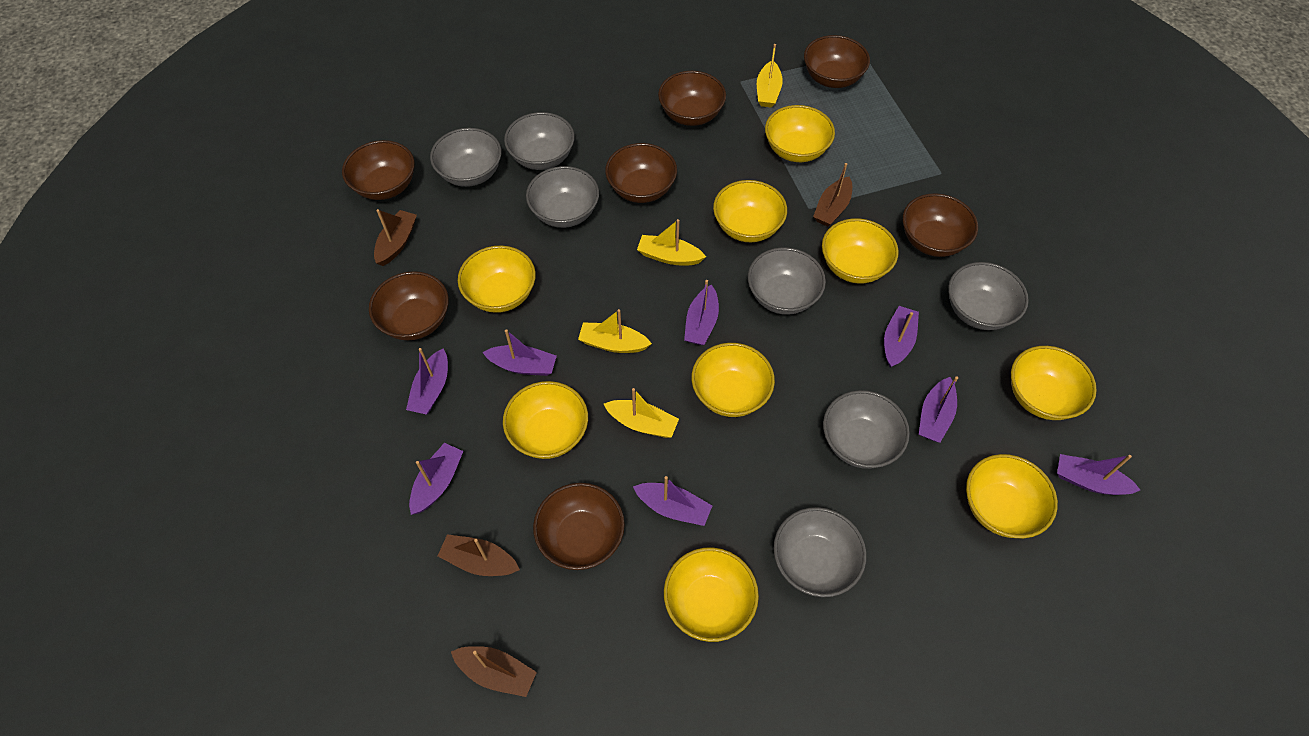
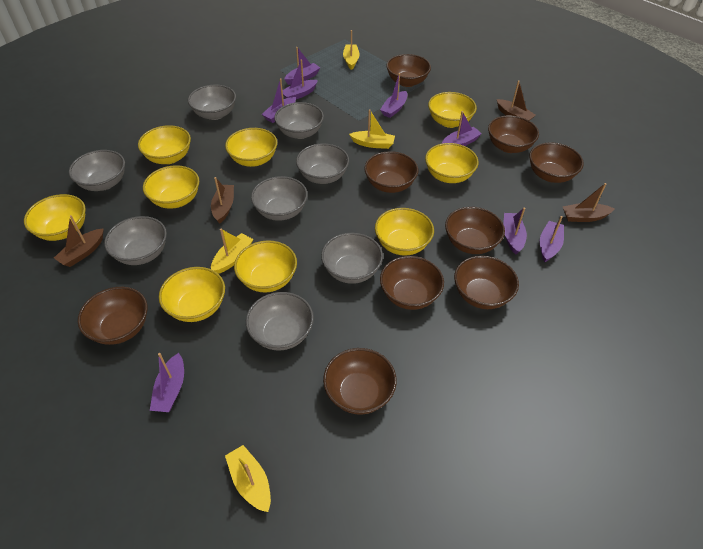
brown bowl: 7 -> 9
grey bowl: 7 -> 8

